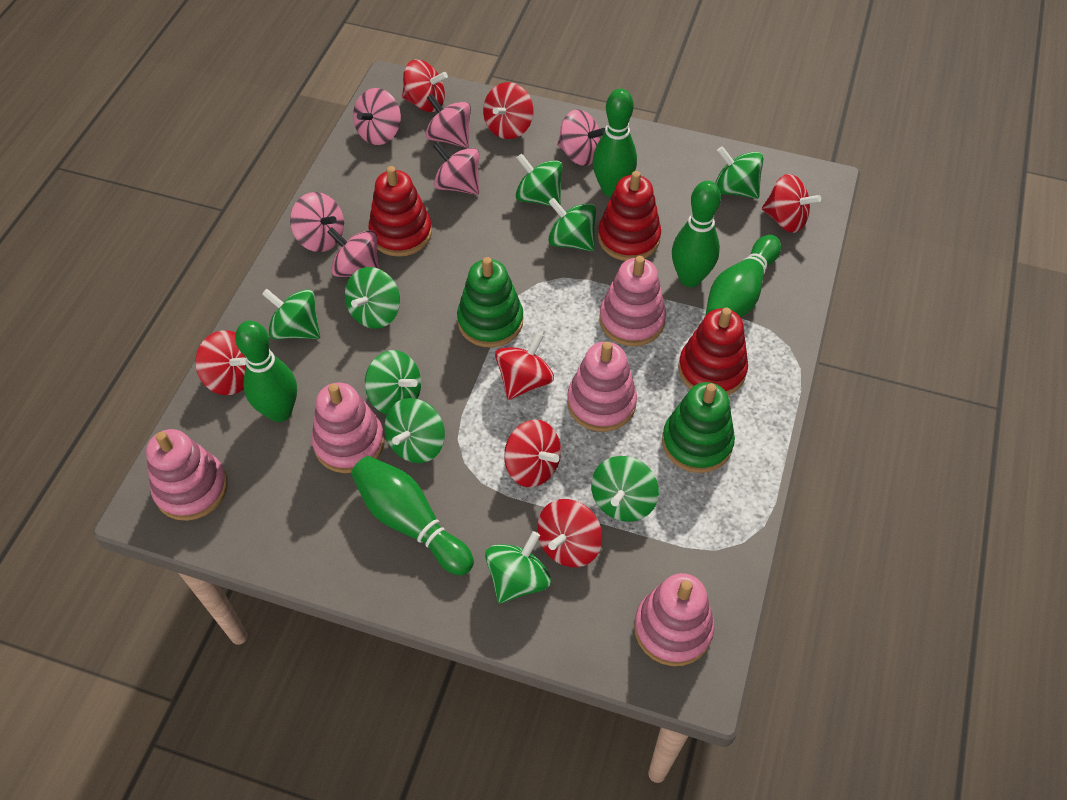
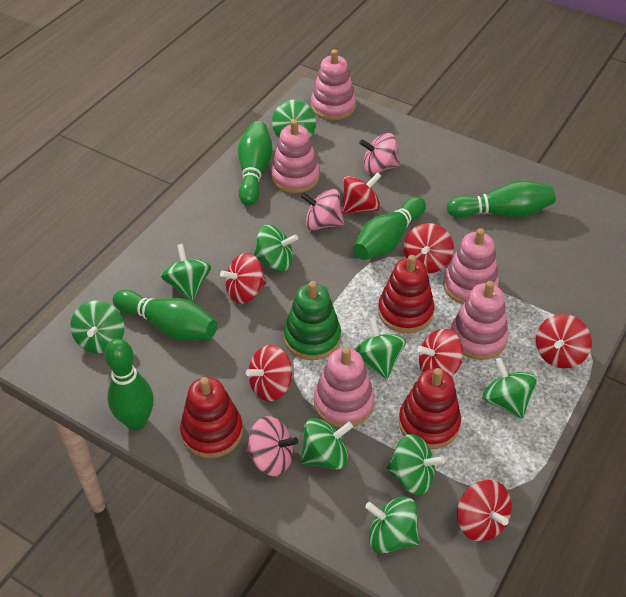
green stacking toy: 2 -> 1
pink spinning top: 6 -> 3

